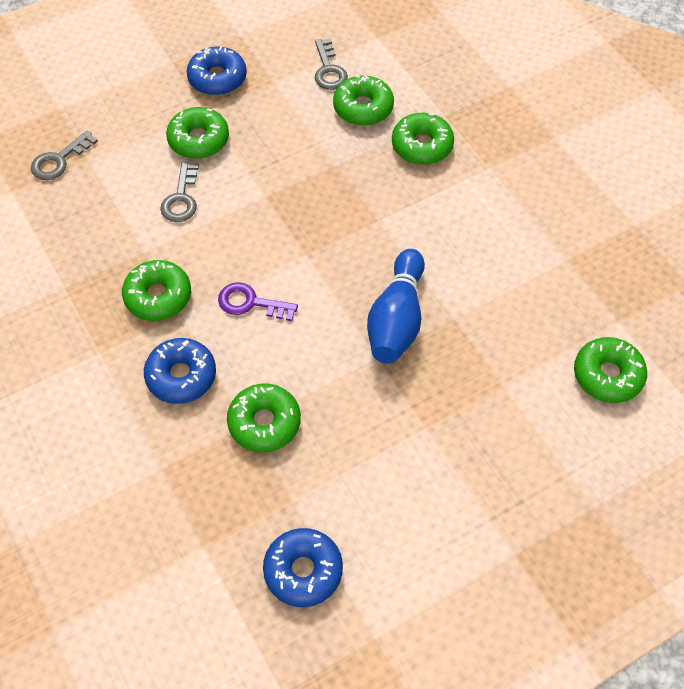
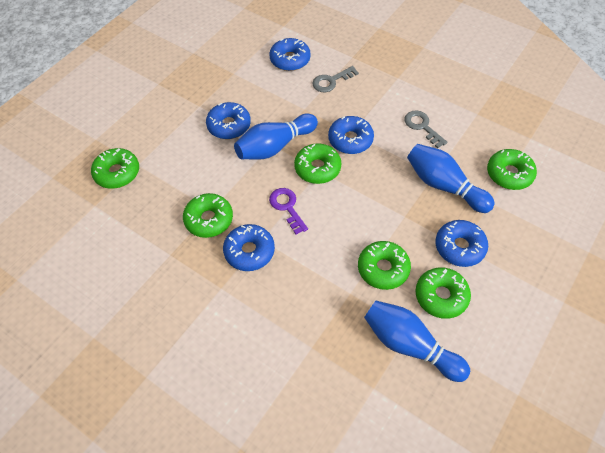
blue bowling pin: 1 -> 3
blue donut: 3 -> 5
grey key: 3 -> 2

